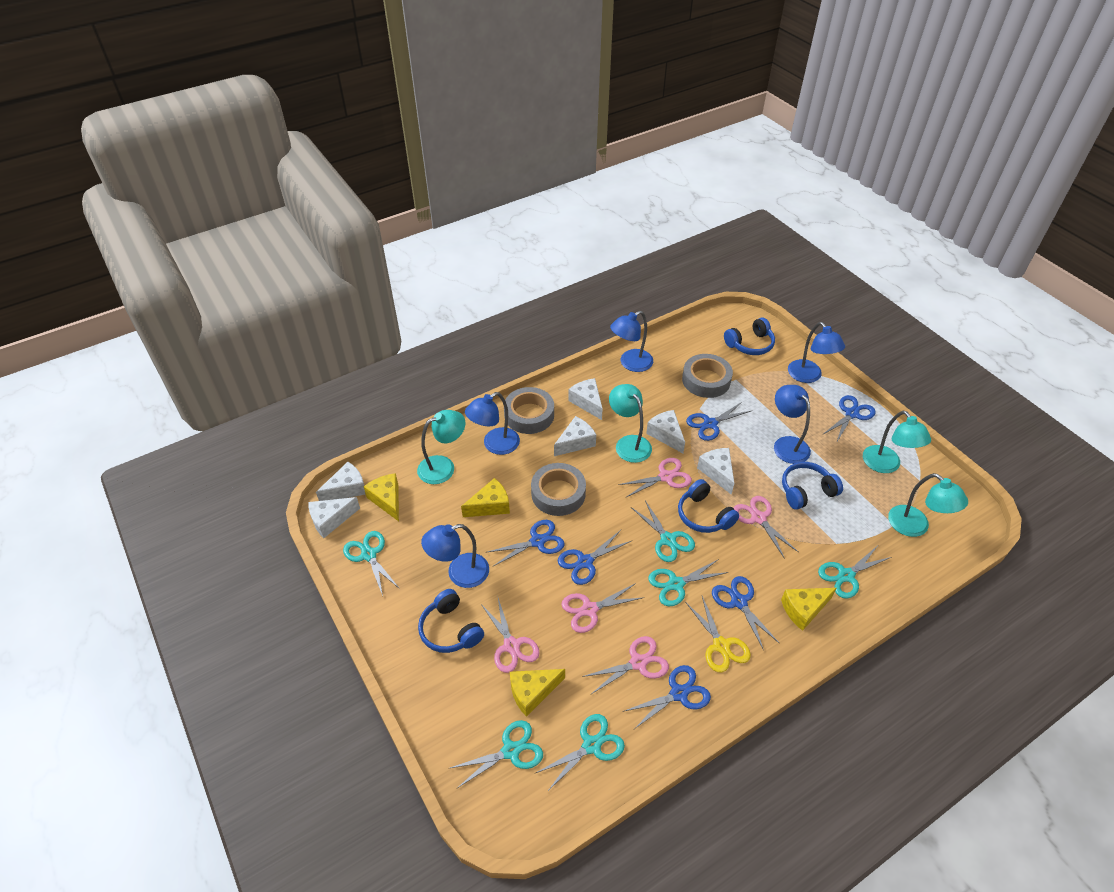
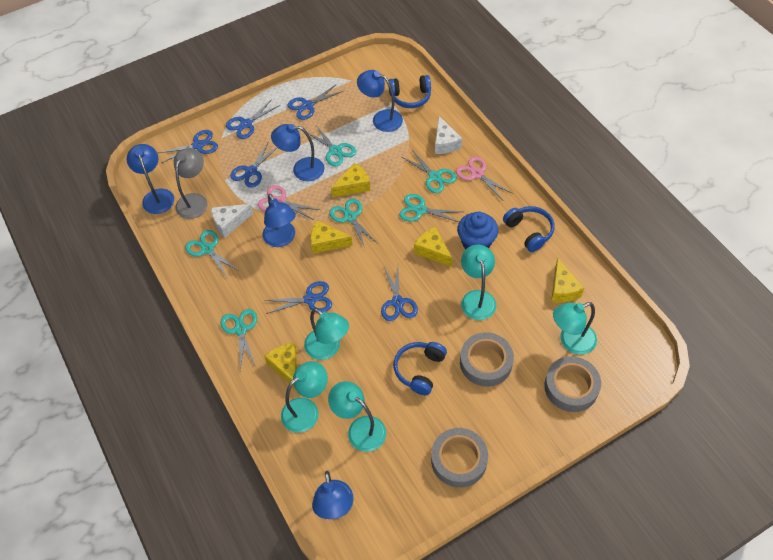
blue cupcake: 0 -> 1
blue headphones: 4 -> 3
grey lamp: 0 -> 1
pink scissors: 5 -> 2
turquoise lamp: 4 -> 5
white cheese: 6 -> 2
yellow cheese: 4 -> 5
yellow scissors: 1 -> 0

